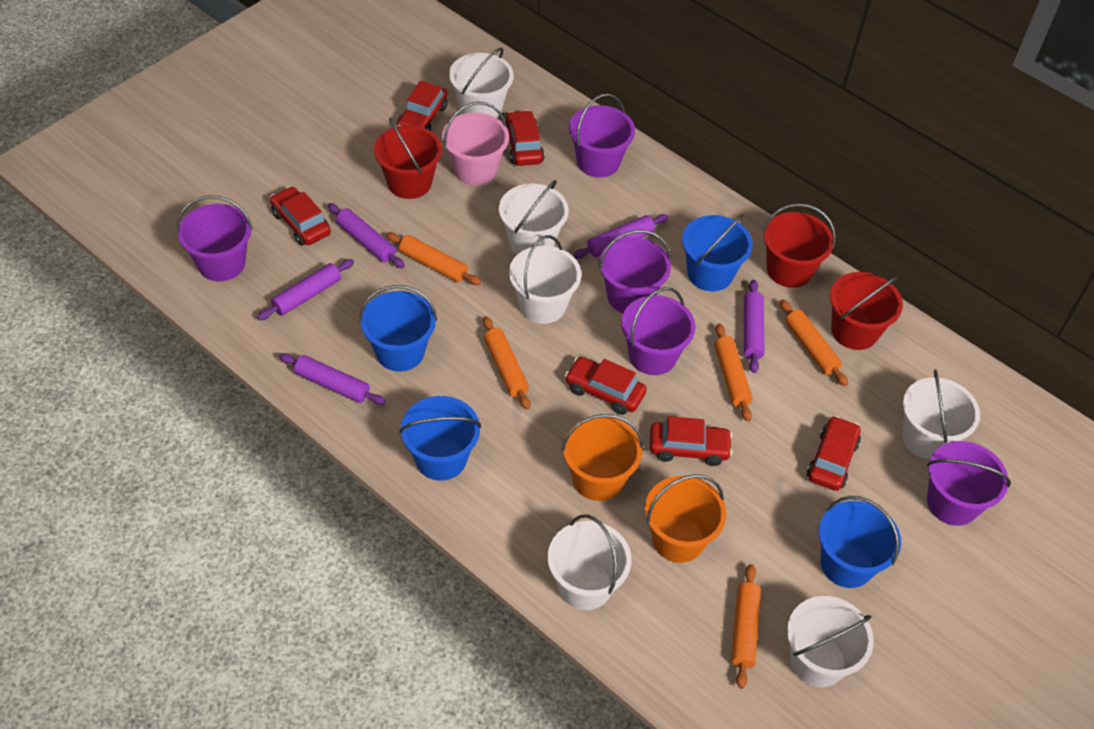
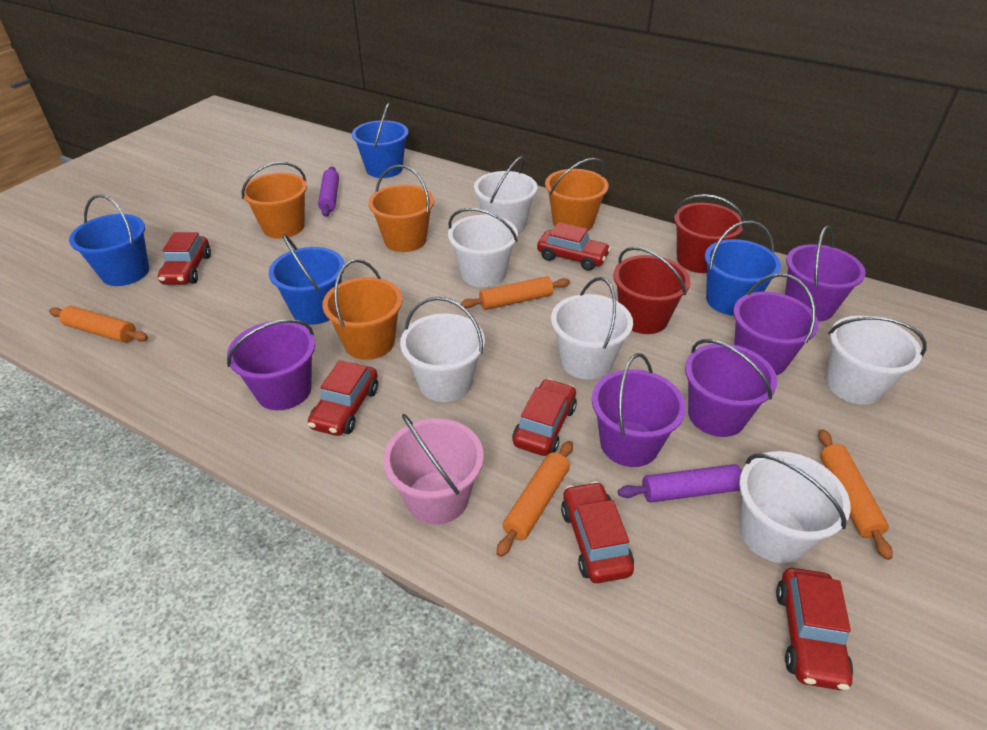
orange bucket: 2 -> 4
orange rolling pin: 5 -> 4
purple rolling pin: 5 -> 2
red bucket: 3 -> 2

